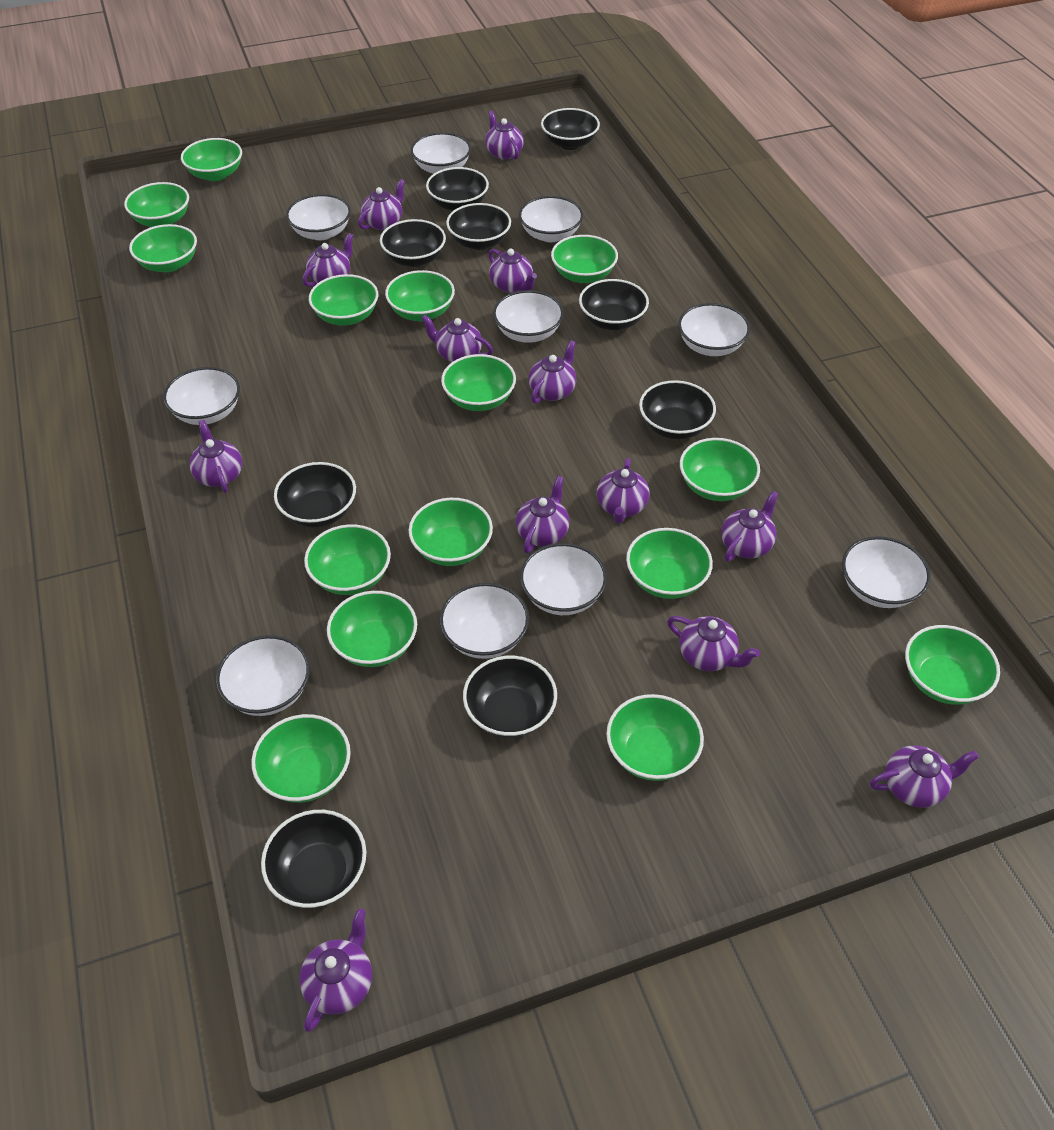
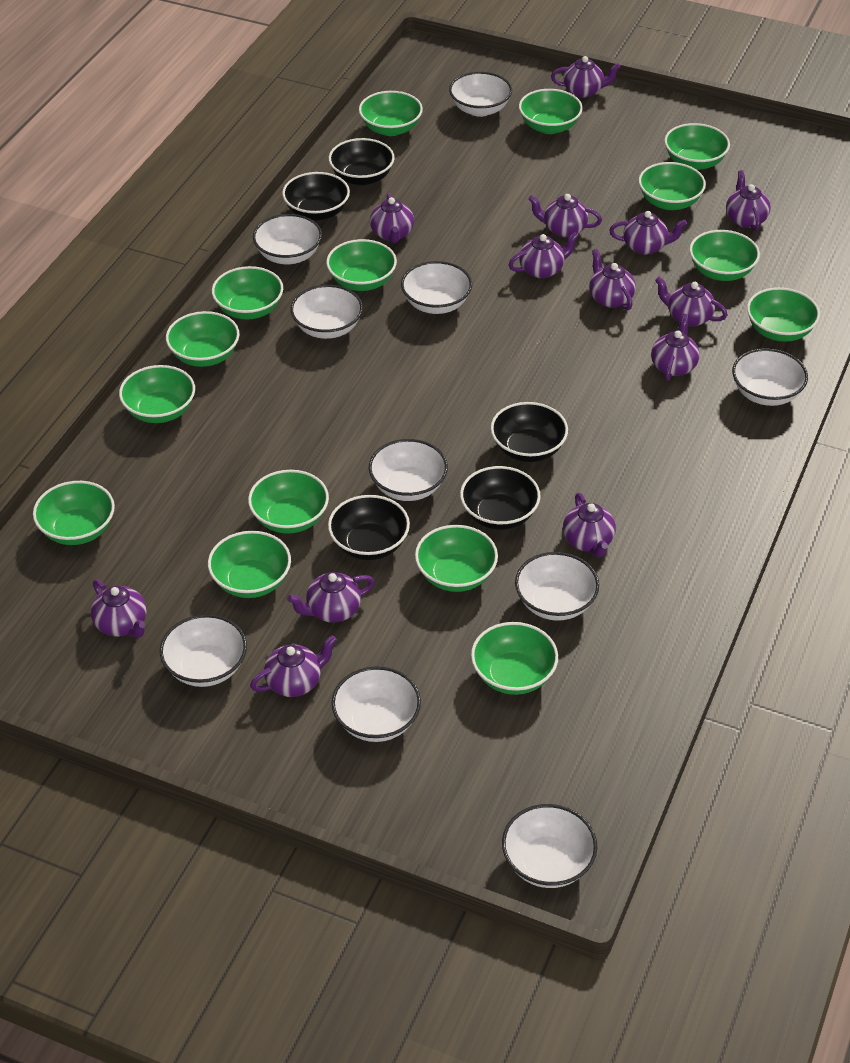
black bowl: 9 -> 5

